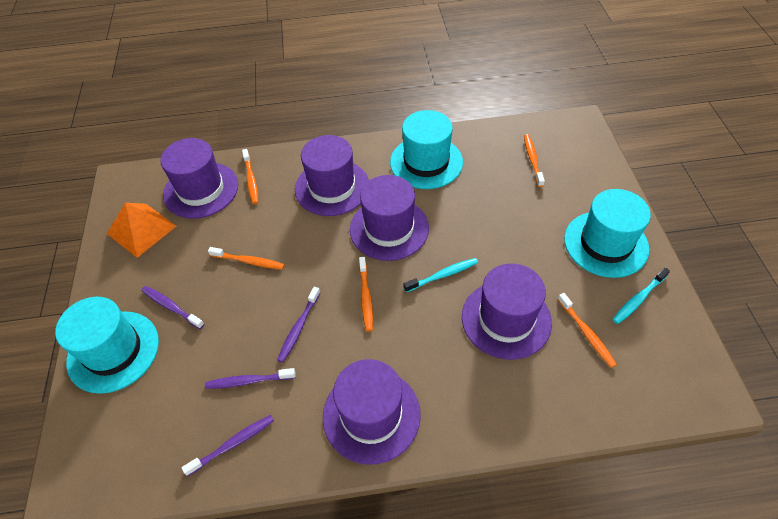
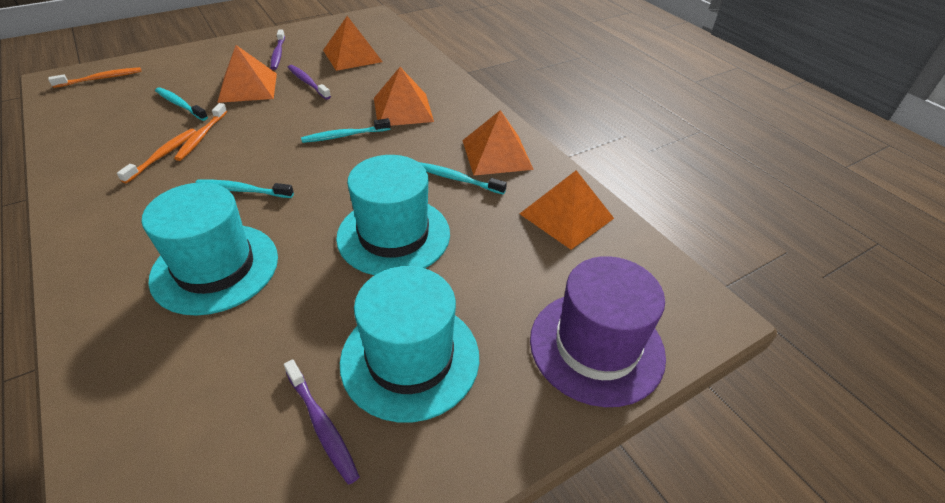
orange pyramid: 1 -> 5
orange toothbrush: 5 -> 3
purple hat: 5 -> 1
purple toothbrush: 4 -> 3
turquoise toothbrush: 2 -> 4

